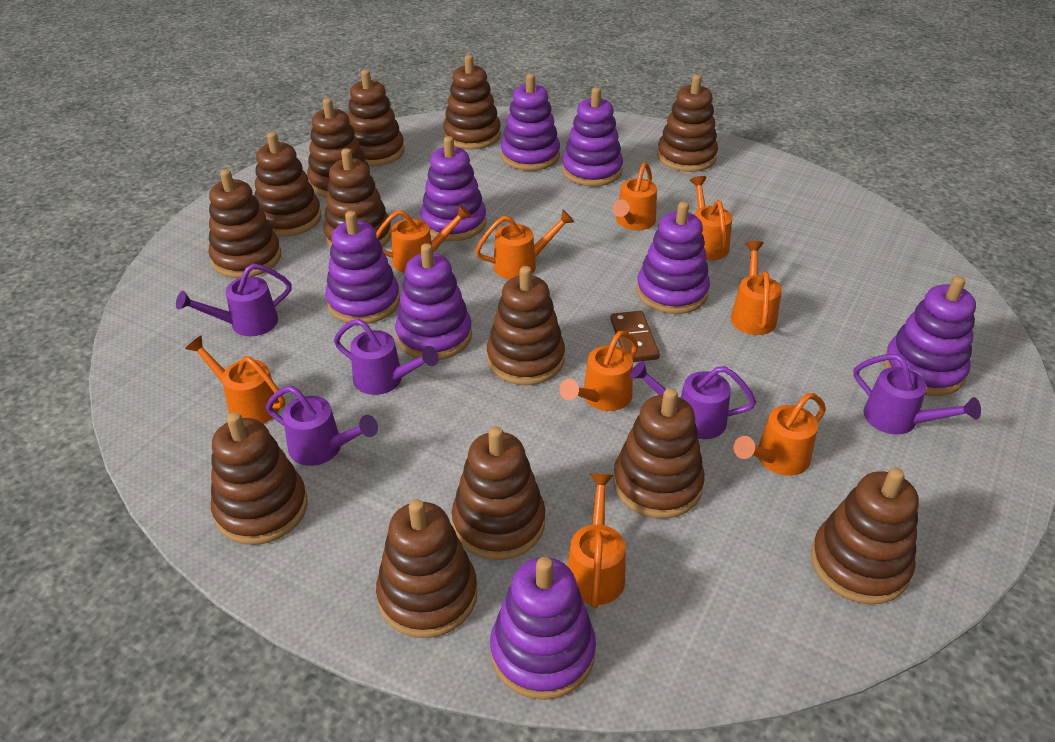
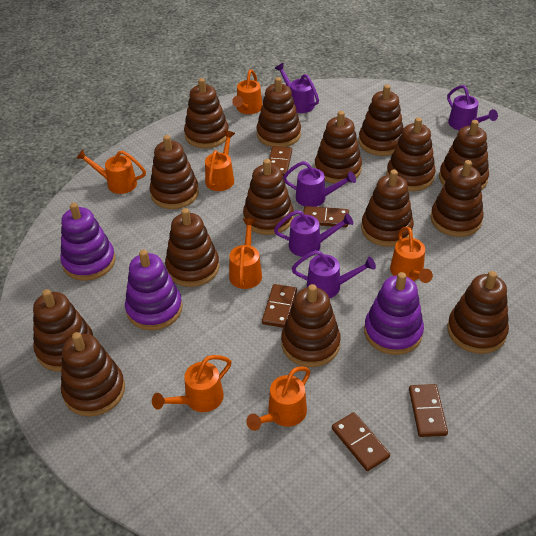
brown domino: 1 -> 5
brown stacking toy: 13 -> 15
orange watering can: 9 -> 7
purple stacking toy: 8 -> 3

